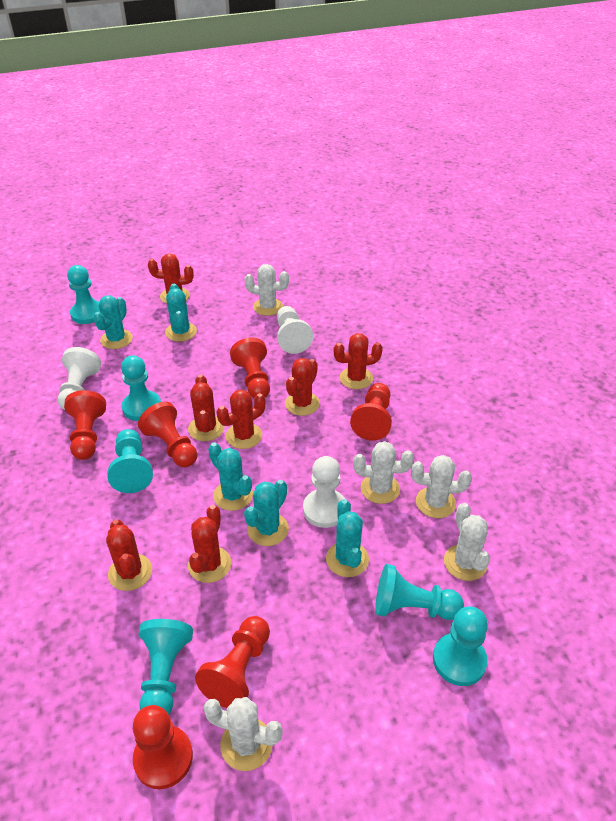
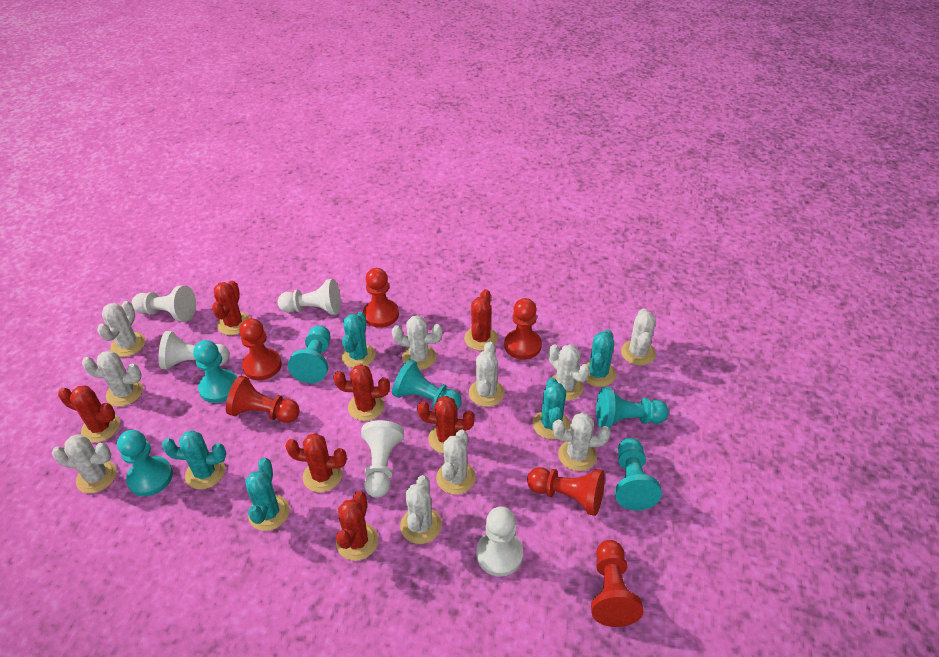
white cactus: 5 -> 10
white pawn: 3 -> 5

